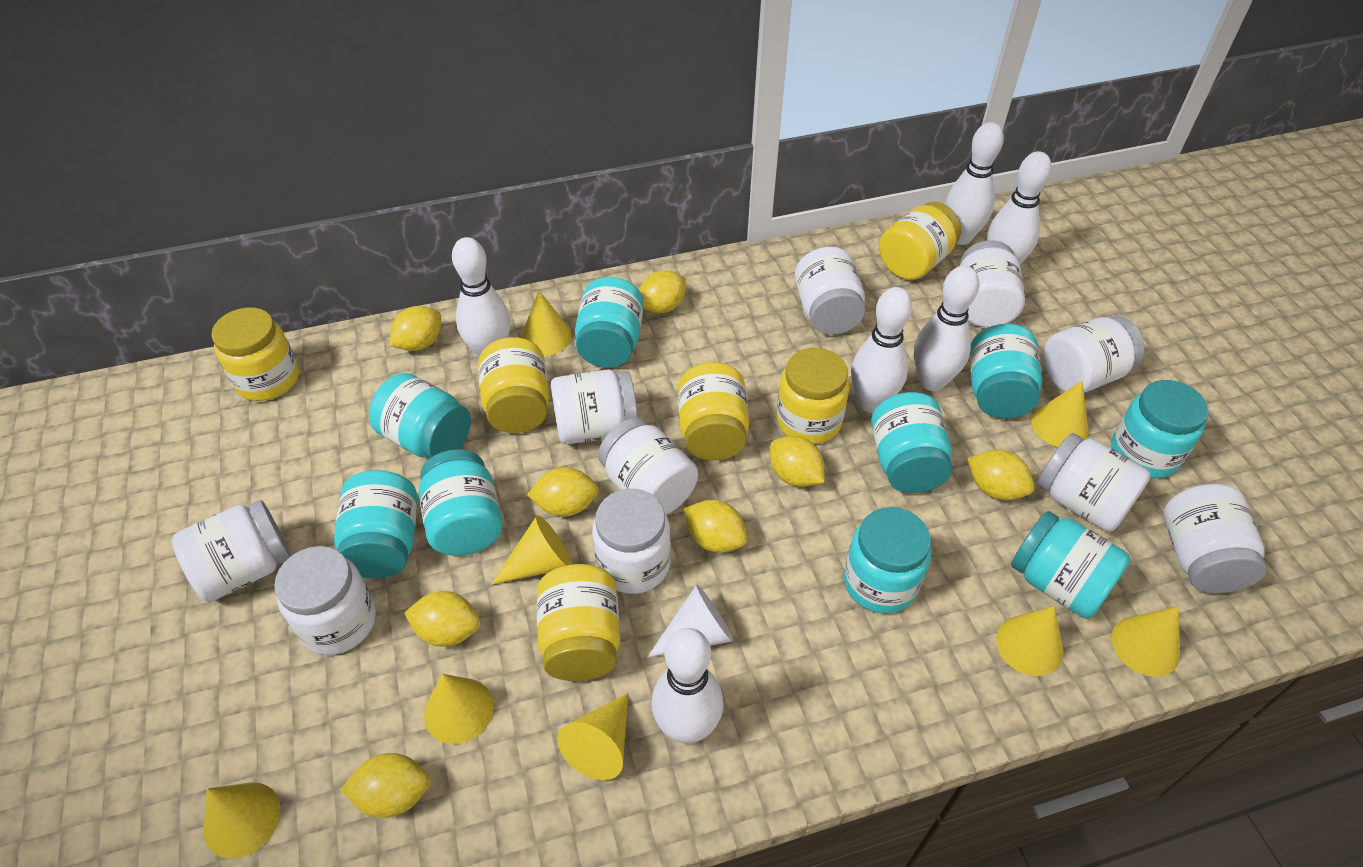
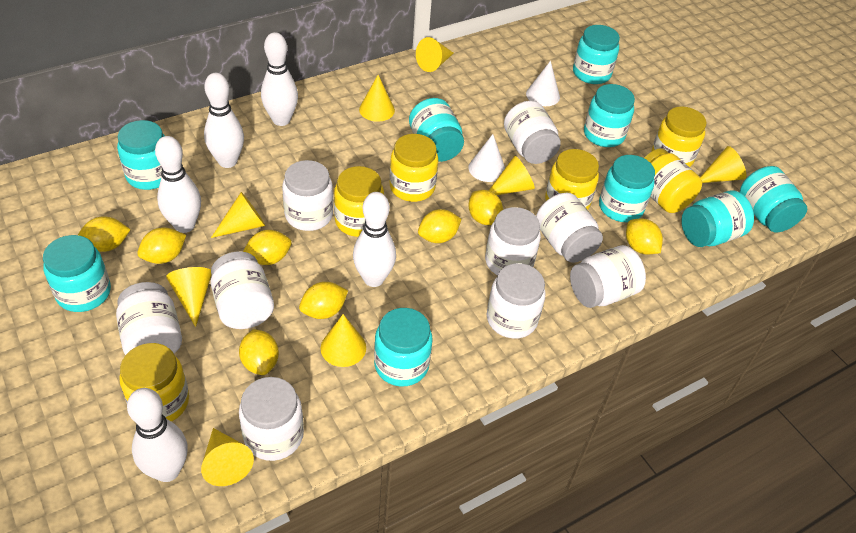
white bowling pin: 6 -> 5
white cone: 1 -> 2
white jar: 10 -> 9

